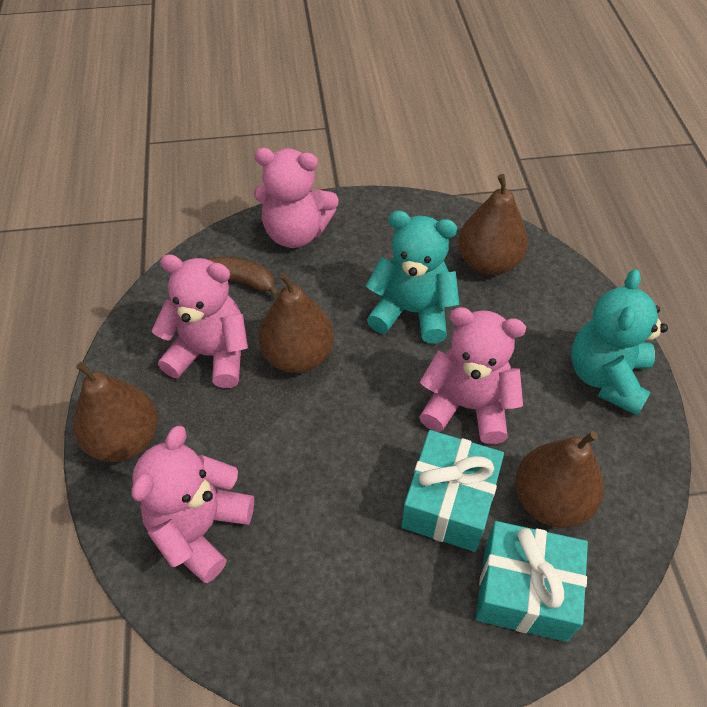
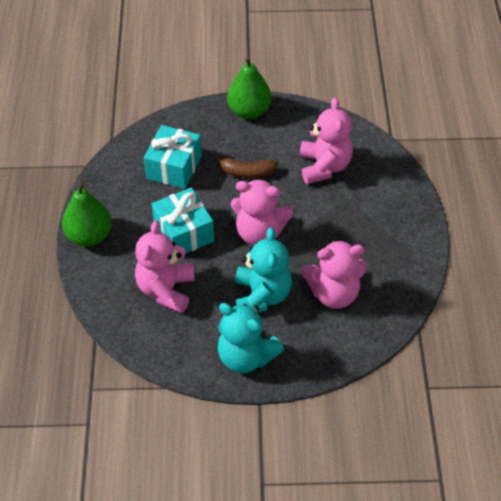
brown pear: 4 -> 0
green pear: 0 -> 2

